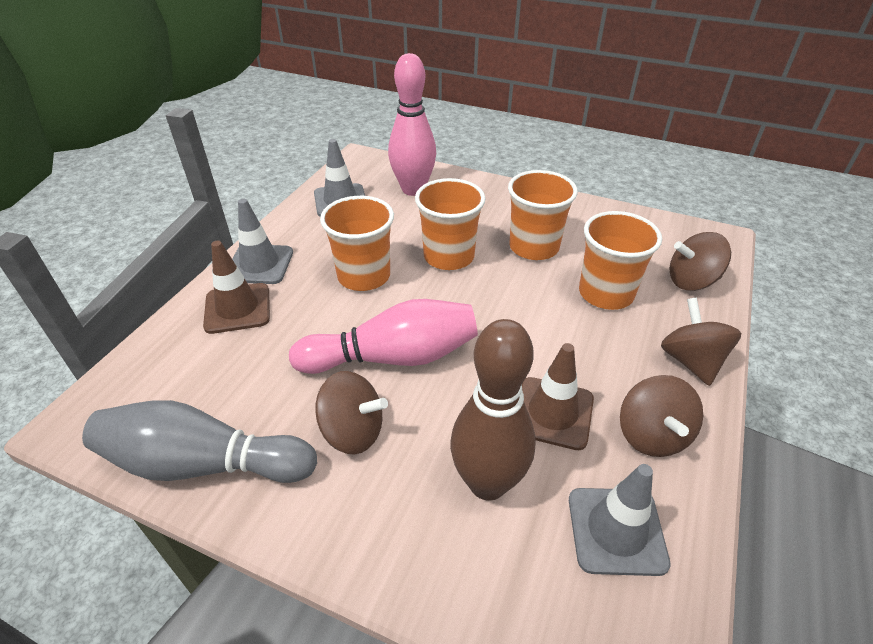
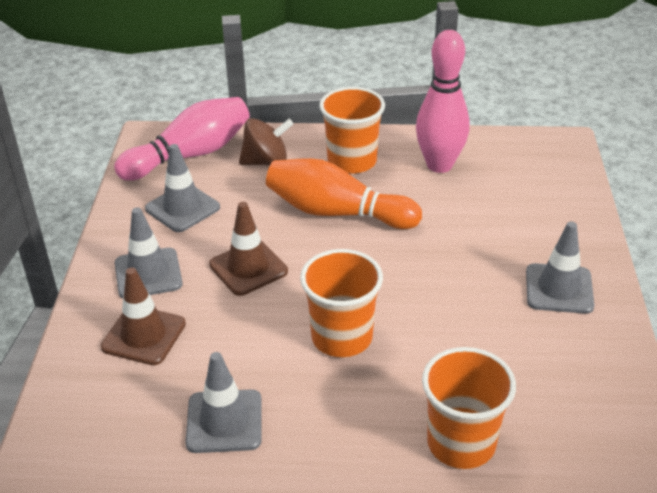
brown bowling pin: 1 -> 0
brown spinning top: 4 -> 1
grey bowling pin: 1 -> 0
grey traffic cone: 3 -> 4
orange bowling pin: 0 -> 1
orange cup: 4 -> 3

